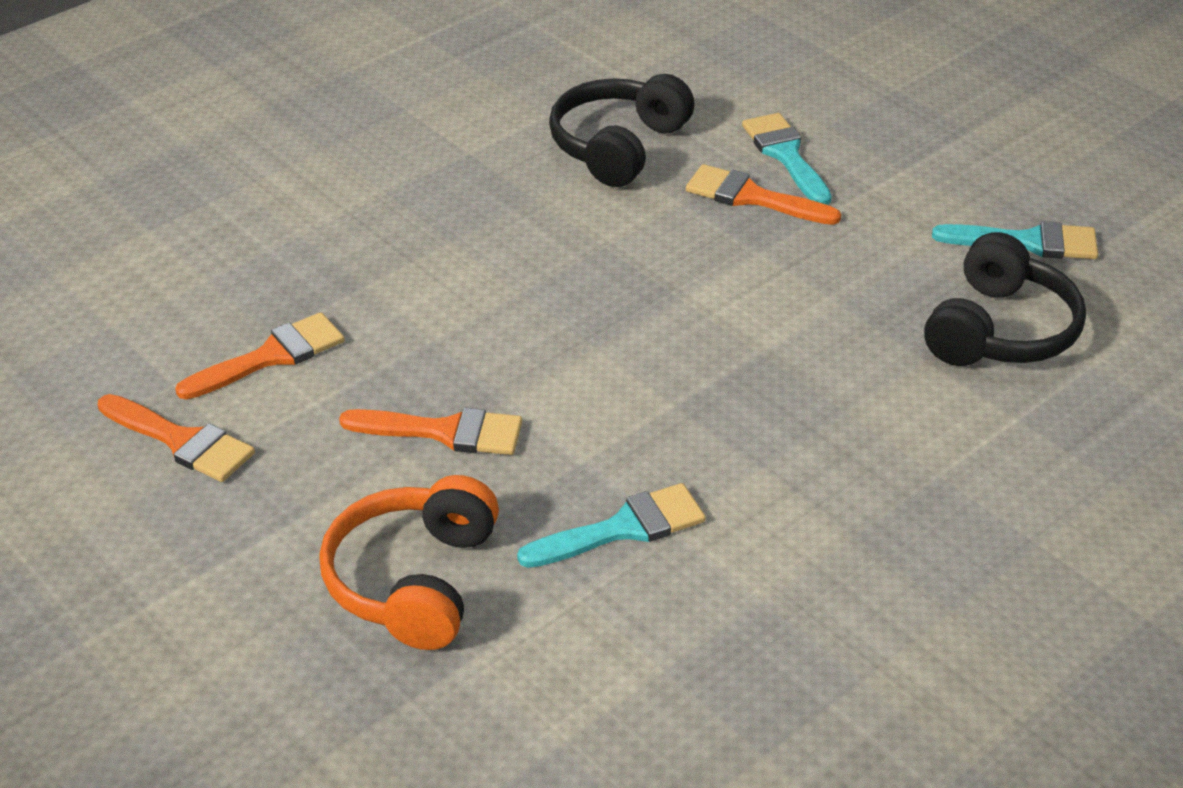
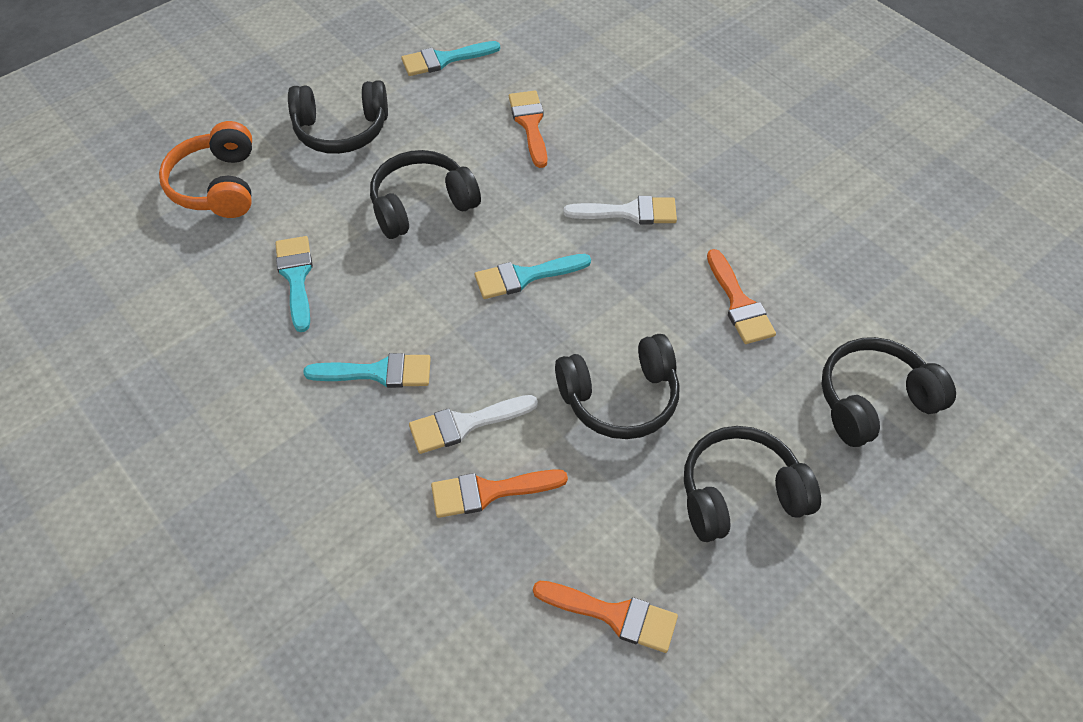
black headphones: 2 -> 5
turquoise brush: 3 -> 4
white brush: 0 -> 2

